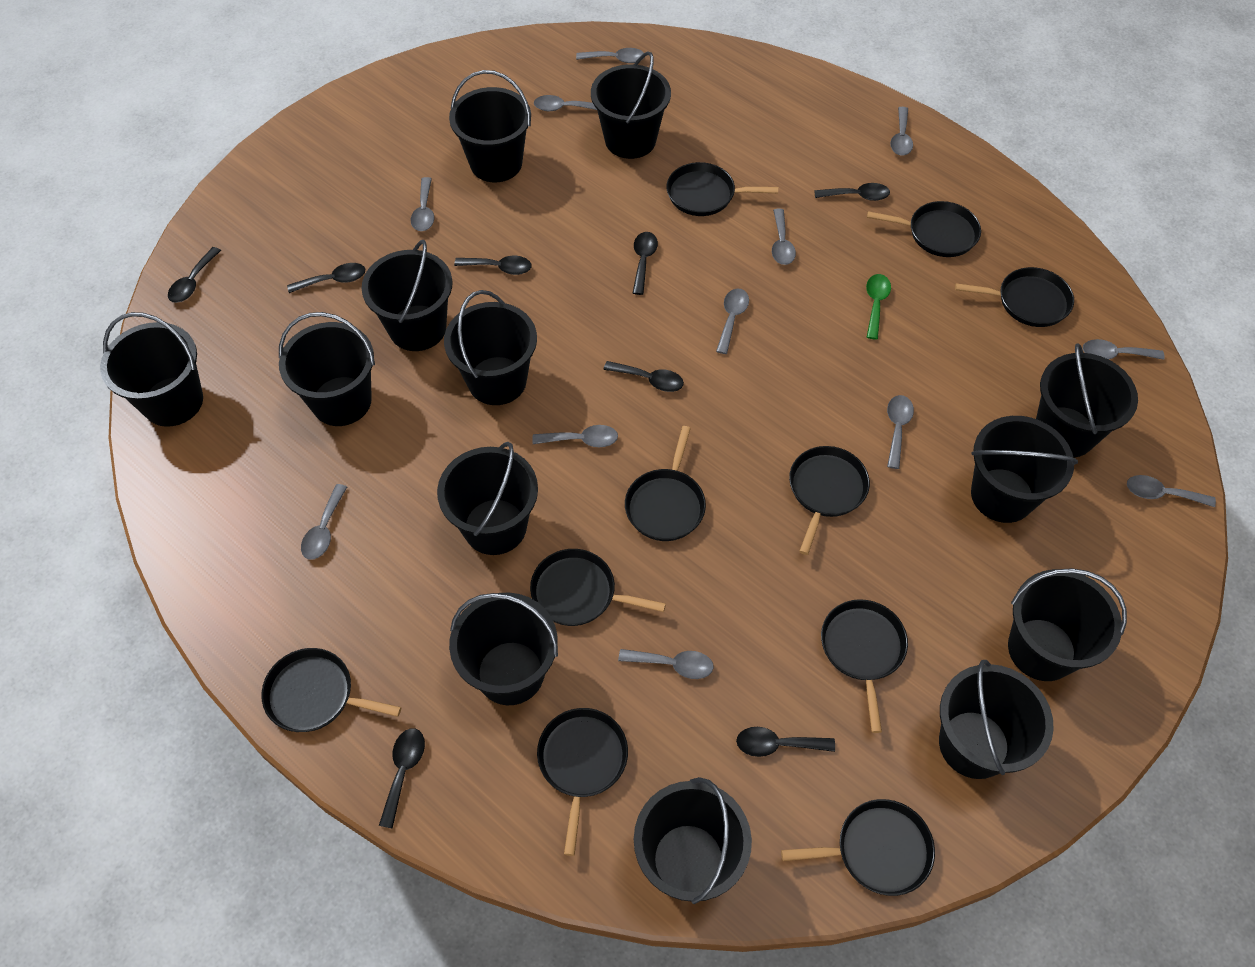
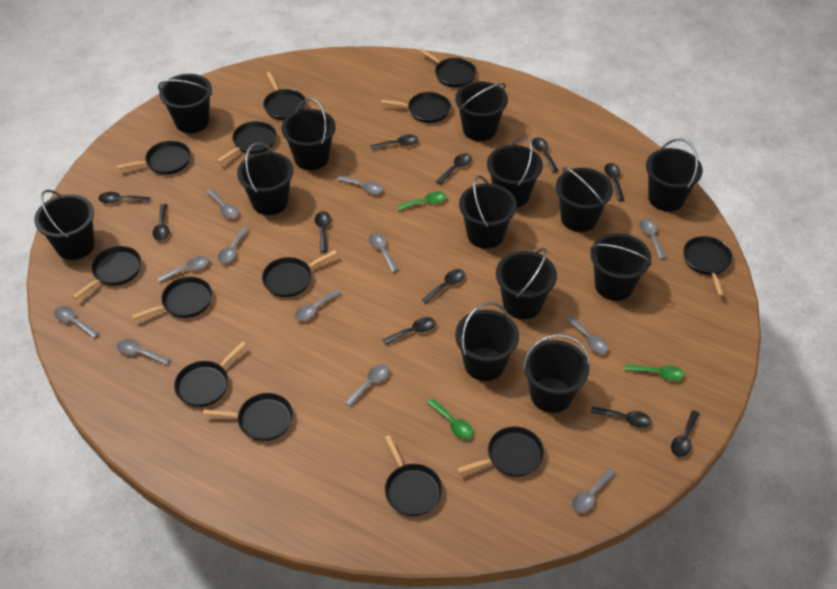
black pan: 10 -> 13
black spoon: 8 -> 11
green spoon: 1 -> 3

